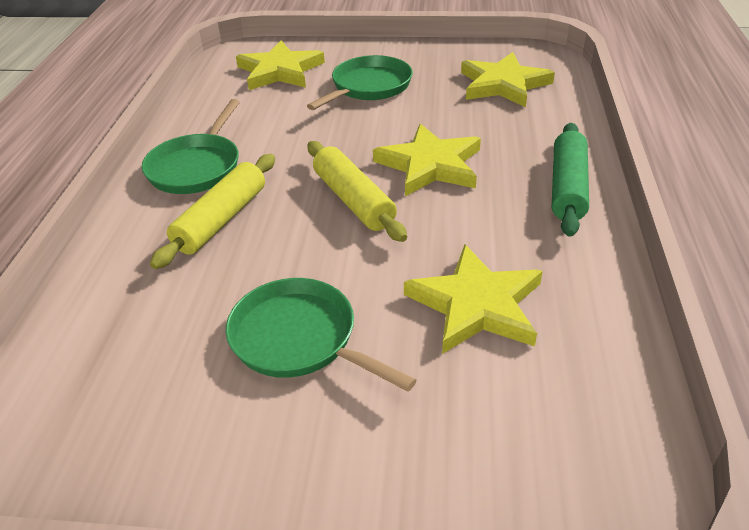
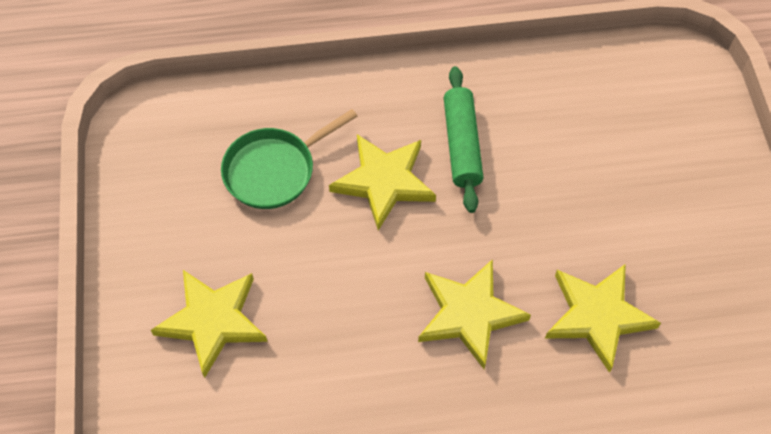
green pan: 3 -> 1
yellow rolling pin: 2 -> 0

